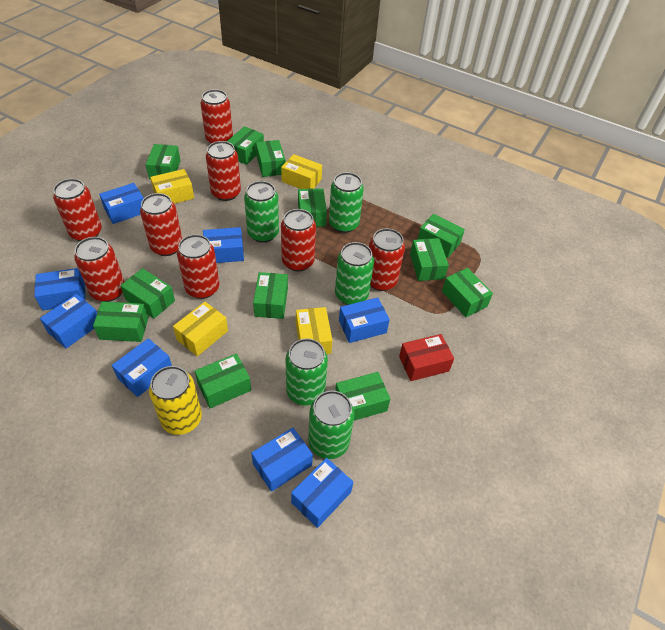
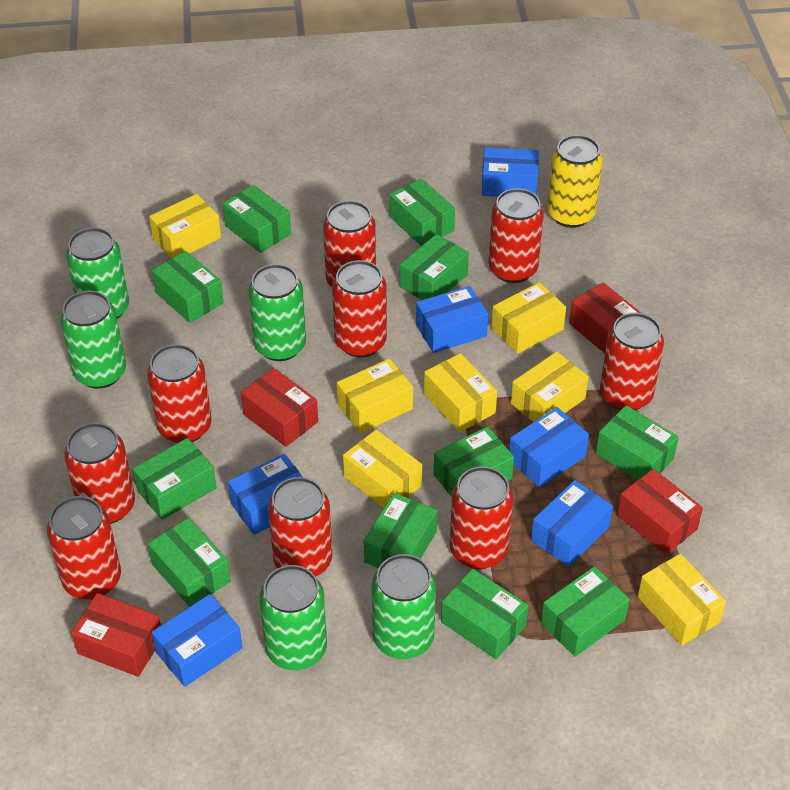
blue box: 8 -> 6
green box: 12 -> 11
red box: 1 -> 4
red can: 8 -> 9
yellow box: 4 -> 7

